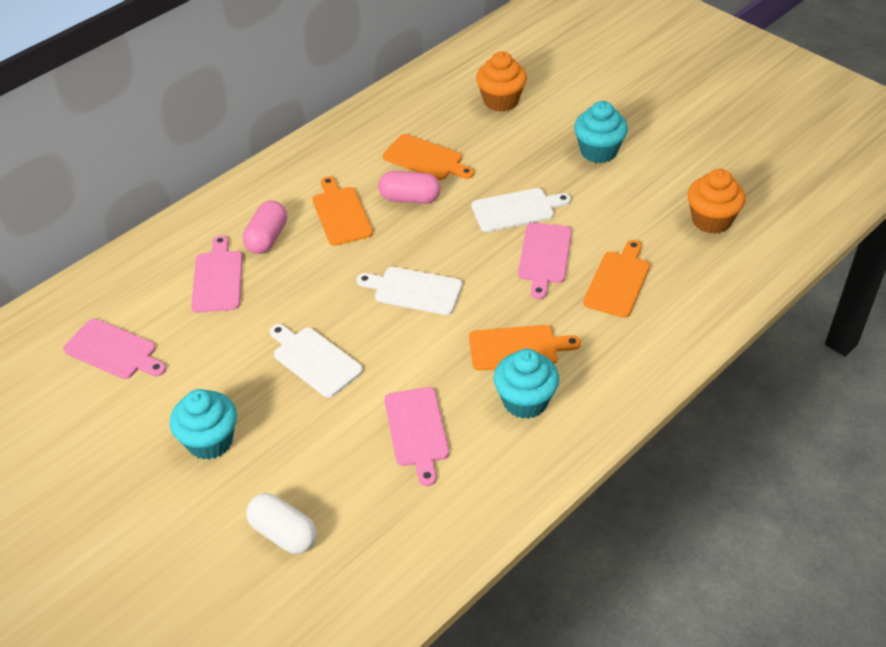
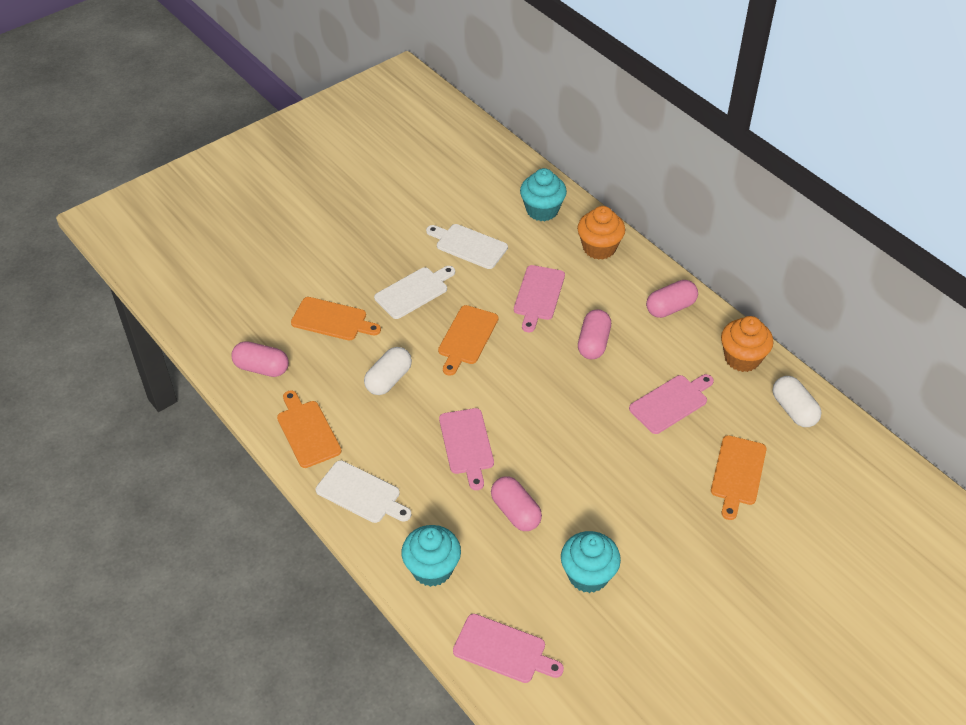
pink capsule: 2 -> 4
white capsule: 1 -> 2

